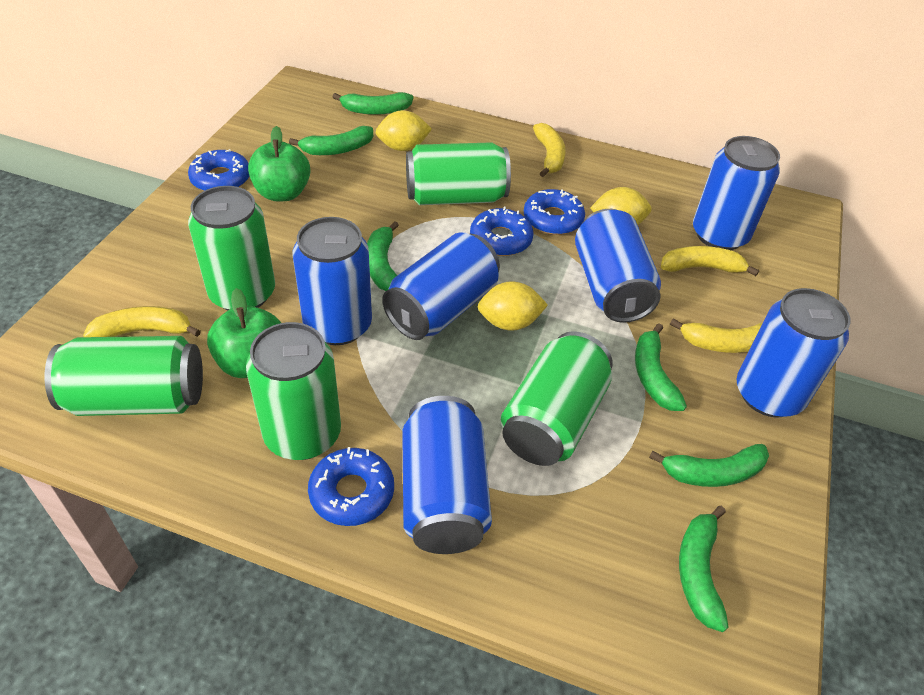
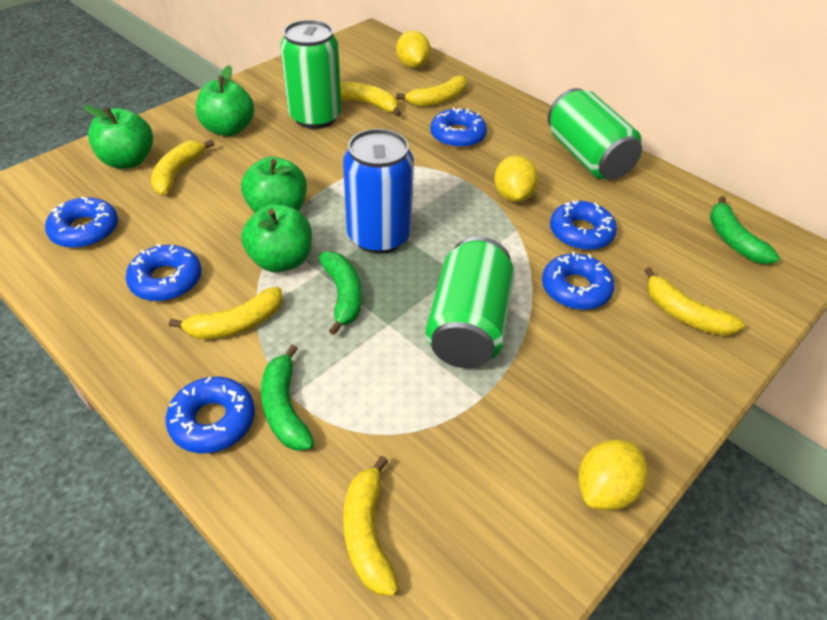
blue can: 6 -> 1
blue donut: 4 -> 6
green apple: 2 -> 4
green banana: 6 -> 3
green can: 5 -> 3
yellow banana: 4 -> 6

